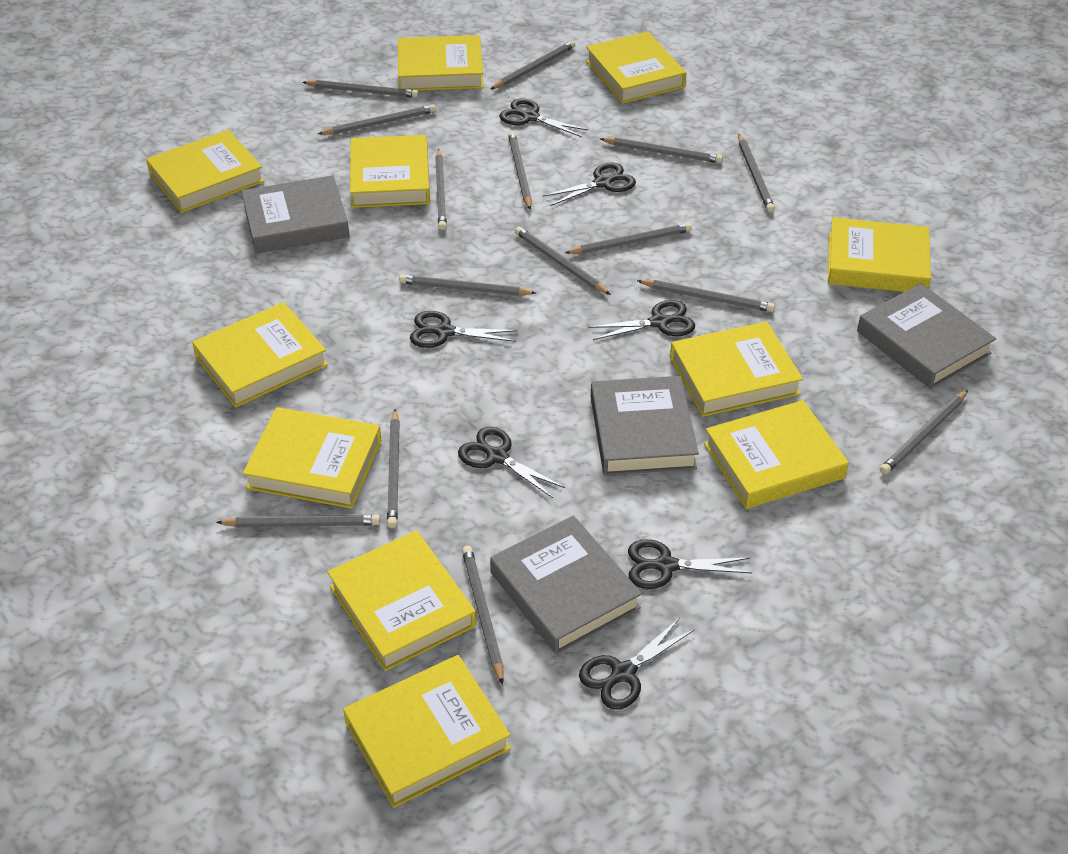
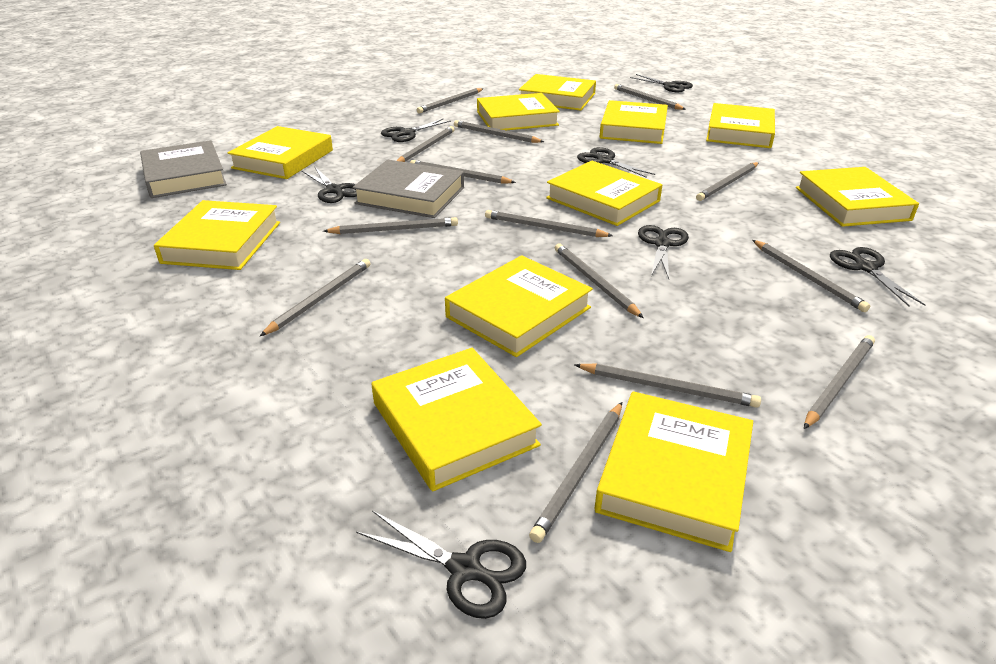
grey book: 4 -> 2
grey pencil: 15 -> 14

